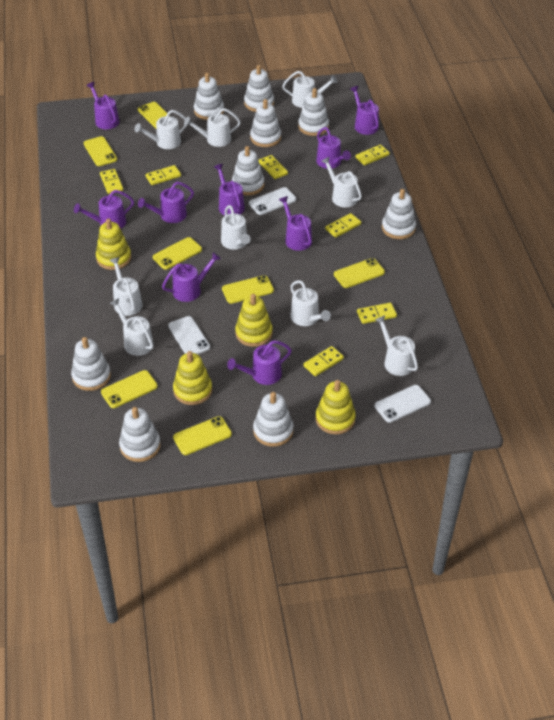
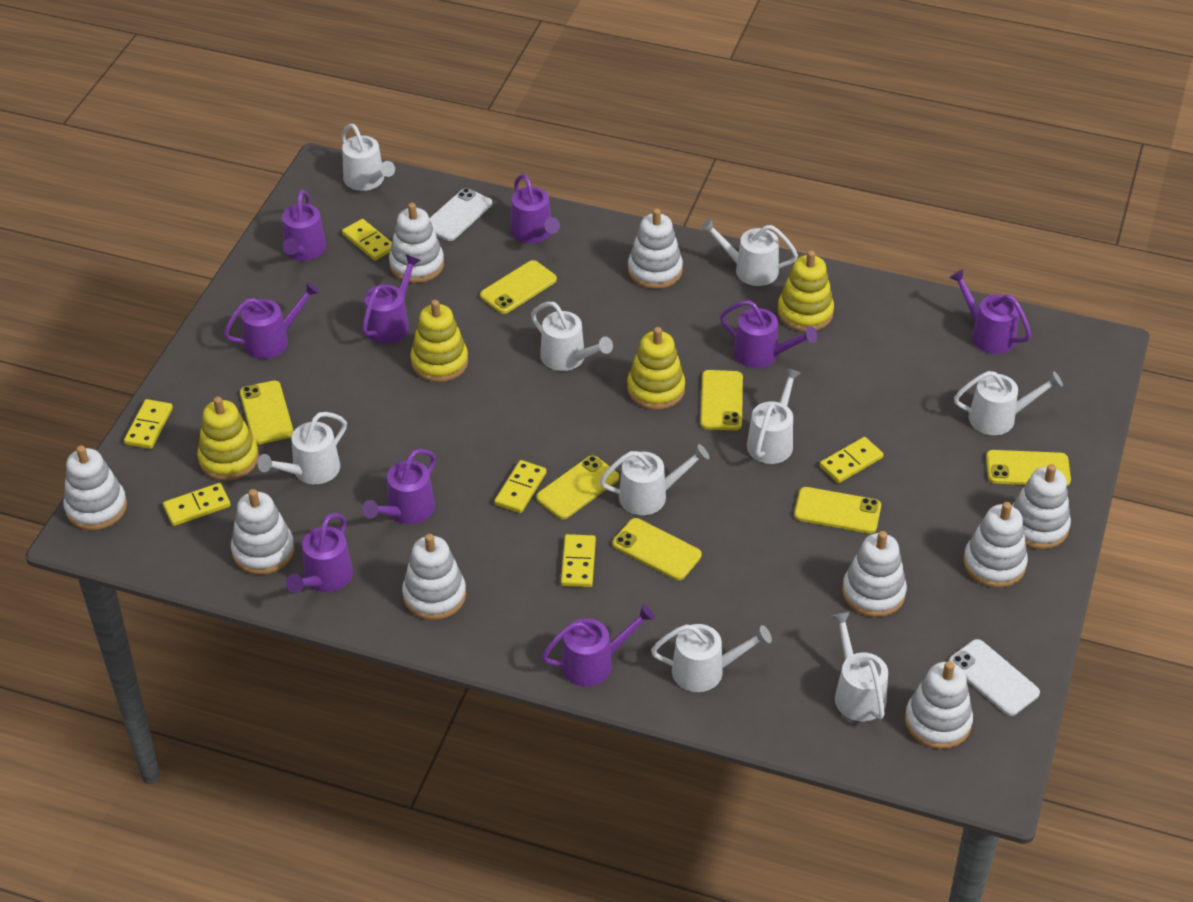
white phone: 3 -> 2
yellow domino: 7 -> 6

